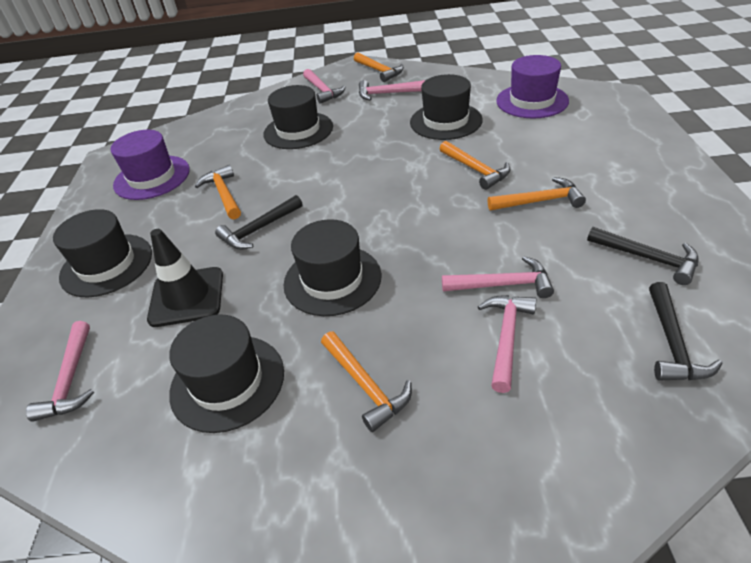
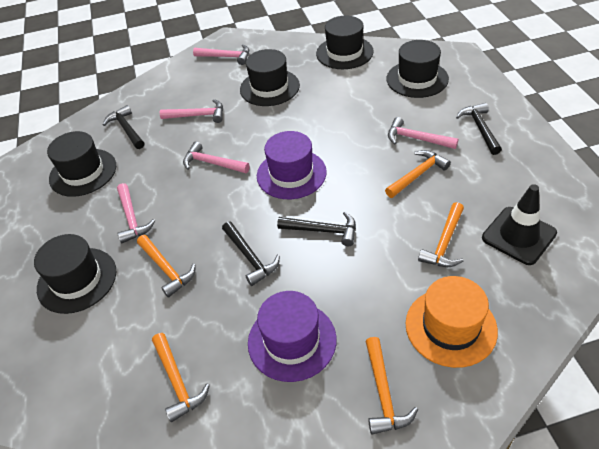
black hammer: 3 -> 4
orange hat: 0 -> 1

